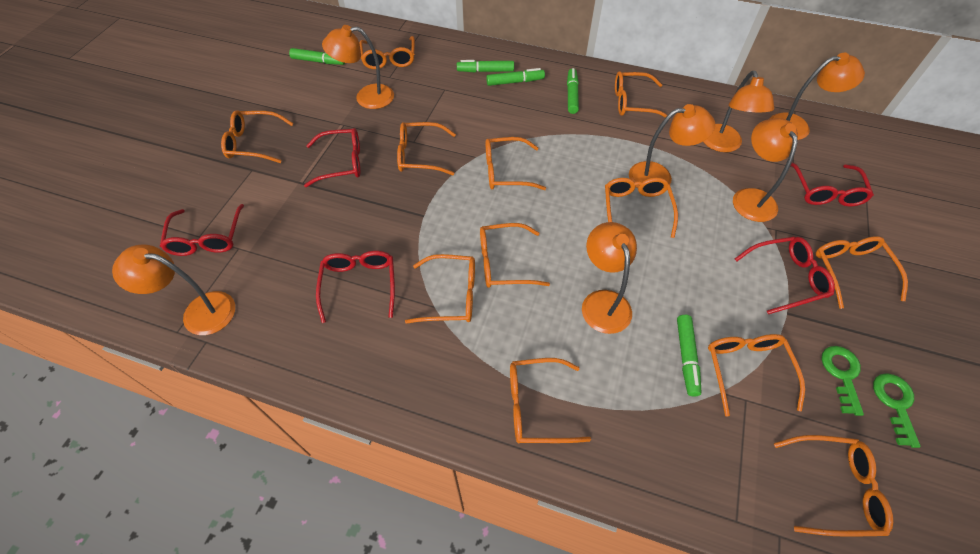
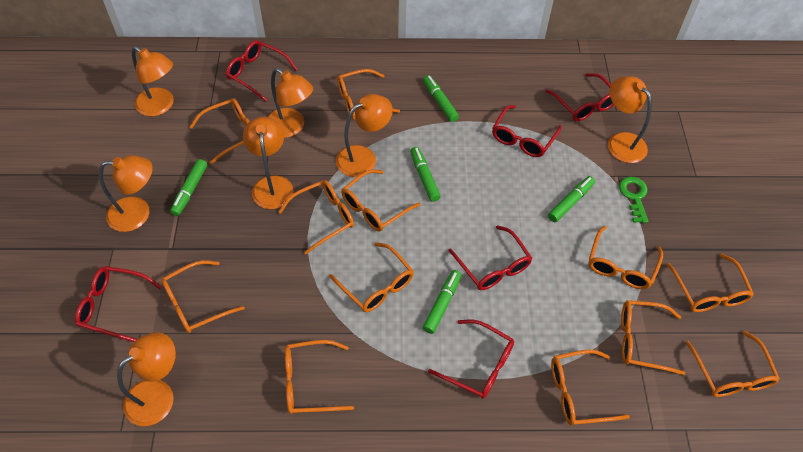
green key: 2 -> 1
red glasses: 5 -> 6

